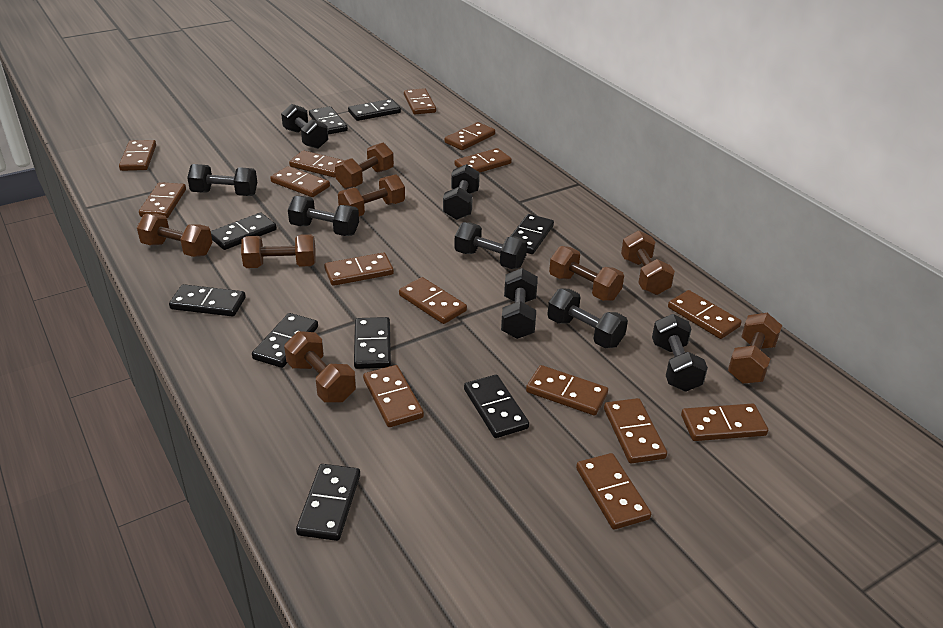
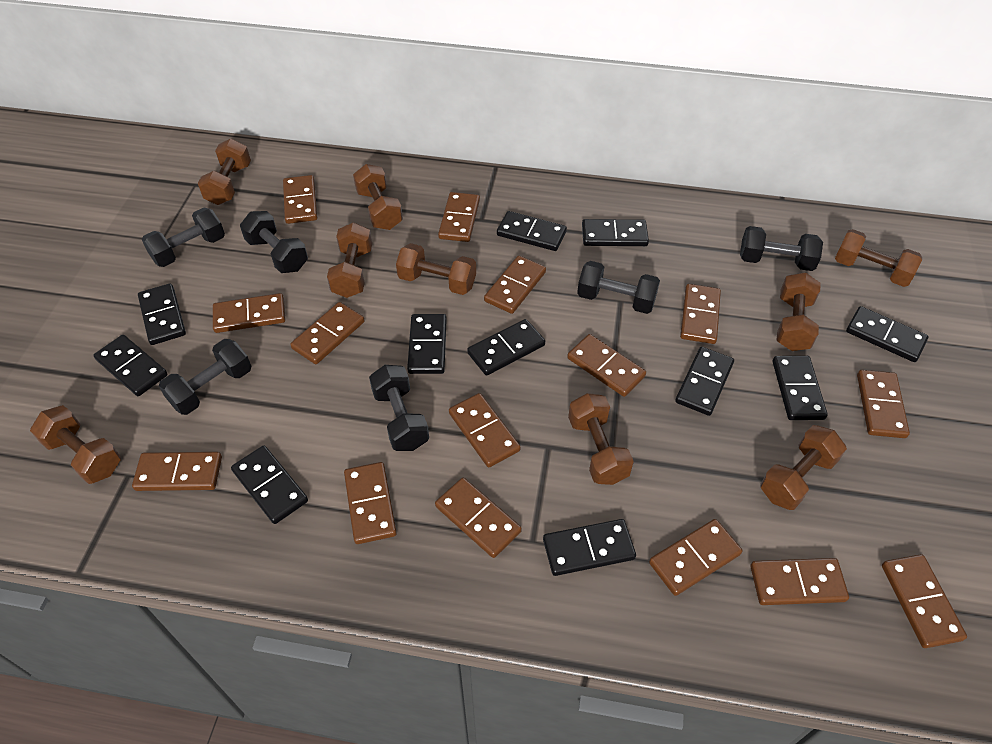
black domino: 9 -> 11
black dumbbell: 8 -> 6
brown dumbbell: 8 -> 9

